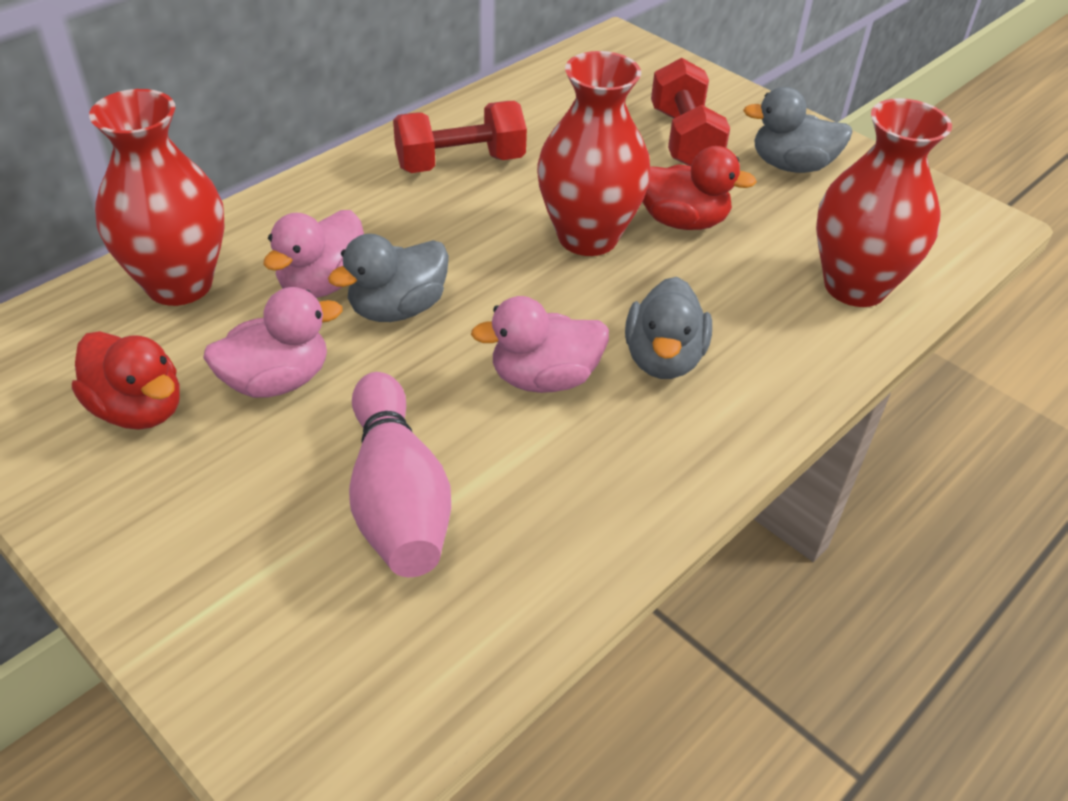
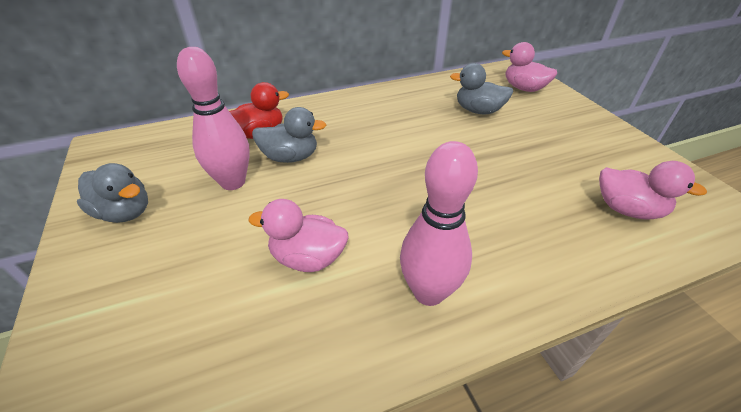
pink bowling pin: 1 -> 2
red duck: 2 -> 1
red dumbbell: 2 -> 0
red vase: 3 -> 0

